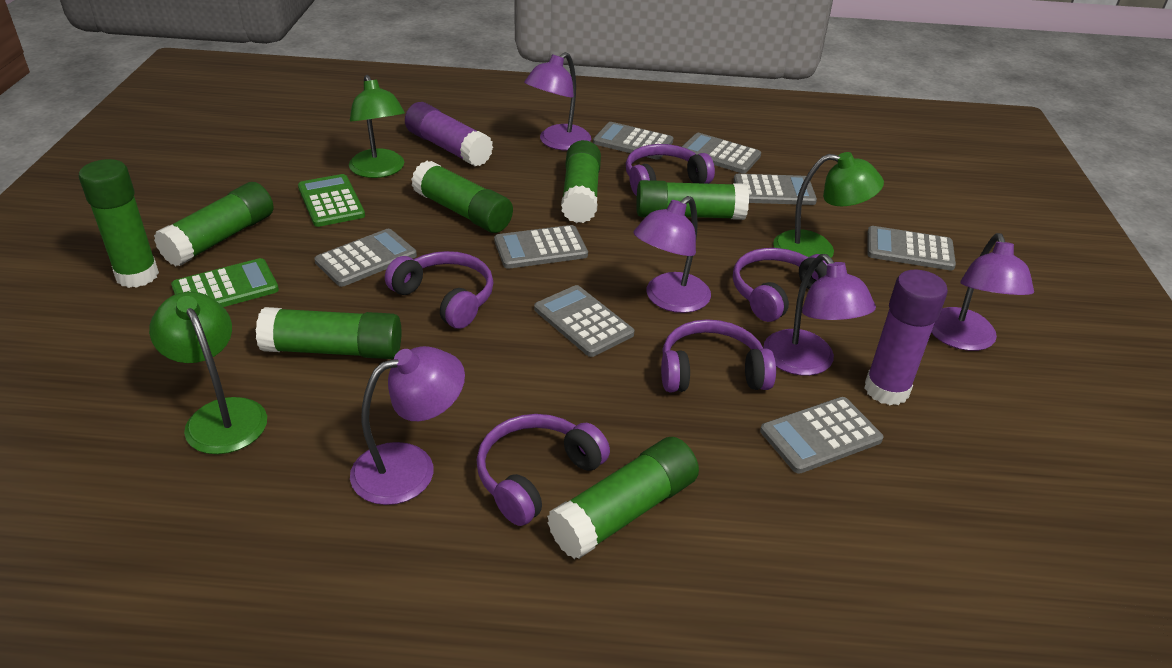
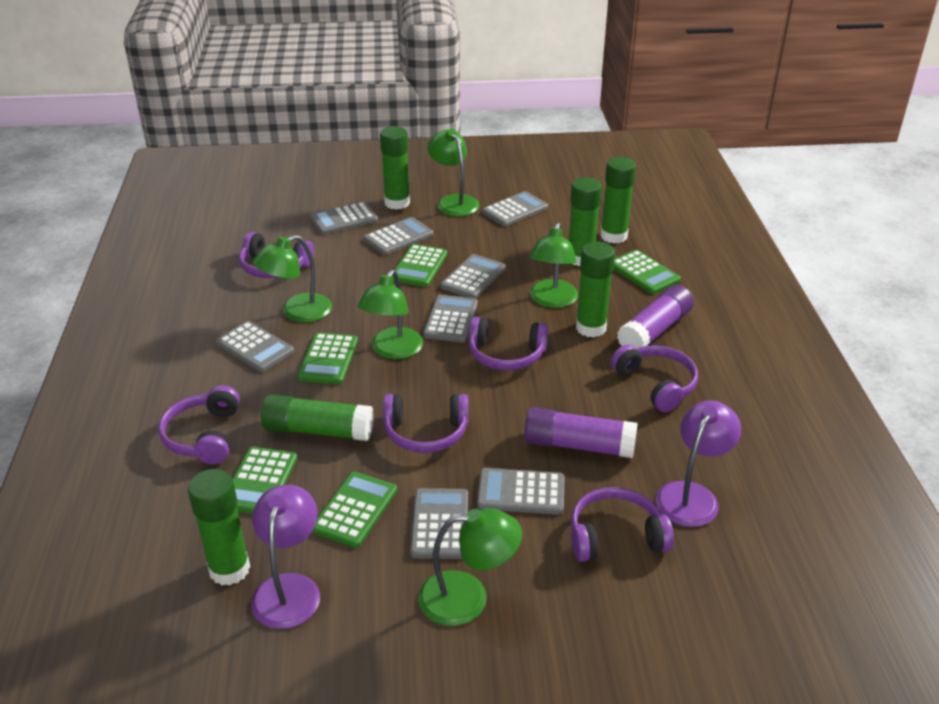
green calculator: 2 -> 5
green glue stick: 7 -> 6
green lamp: 3 -> 5
purple headphones: 5 -> 6
purple lamp: 5 -> 2

